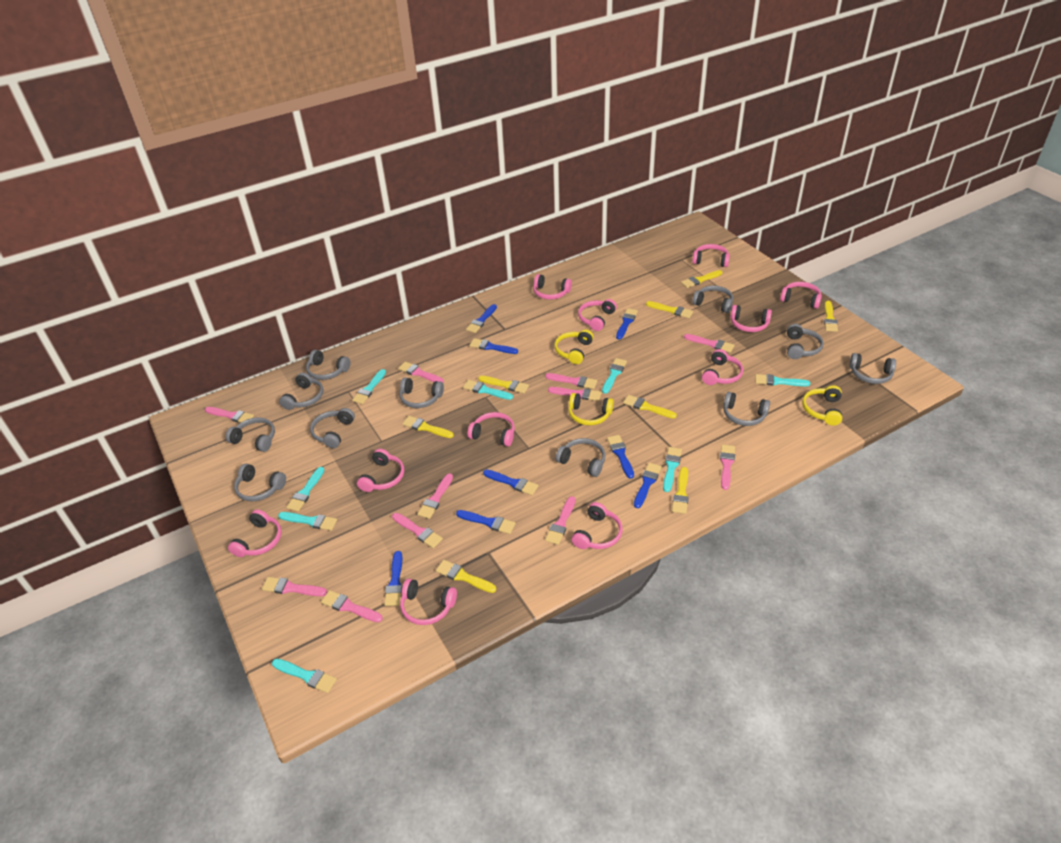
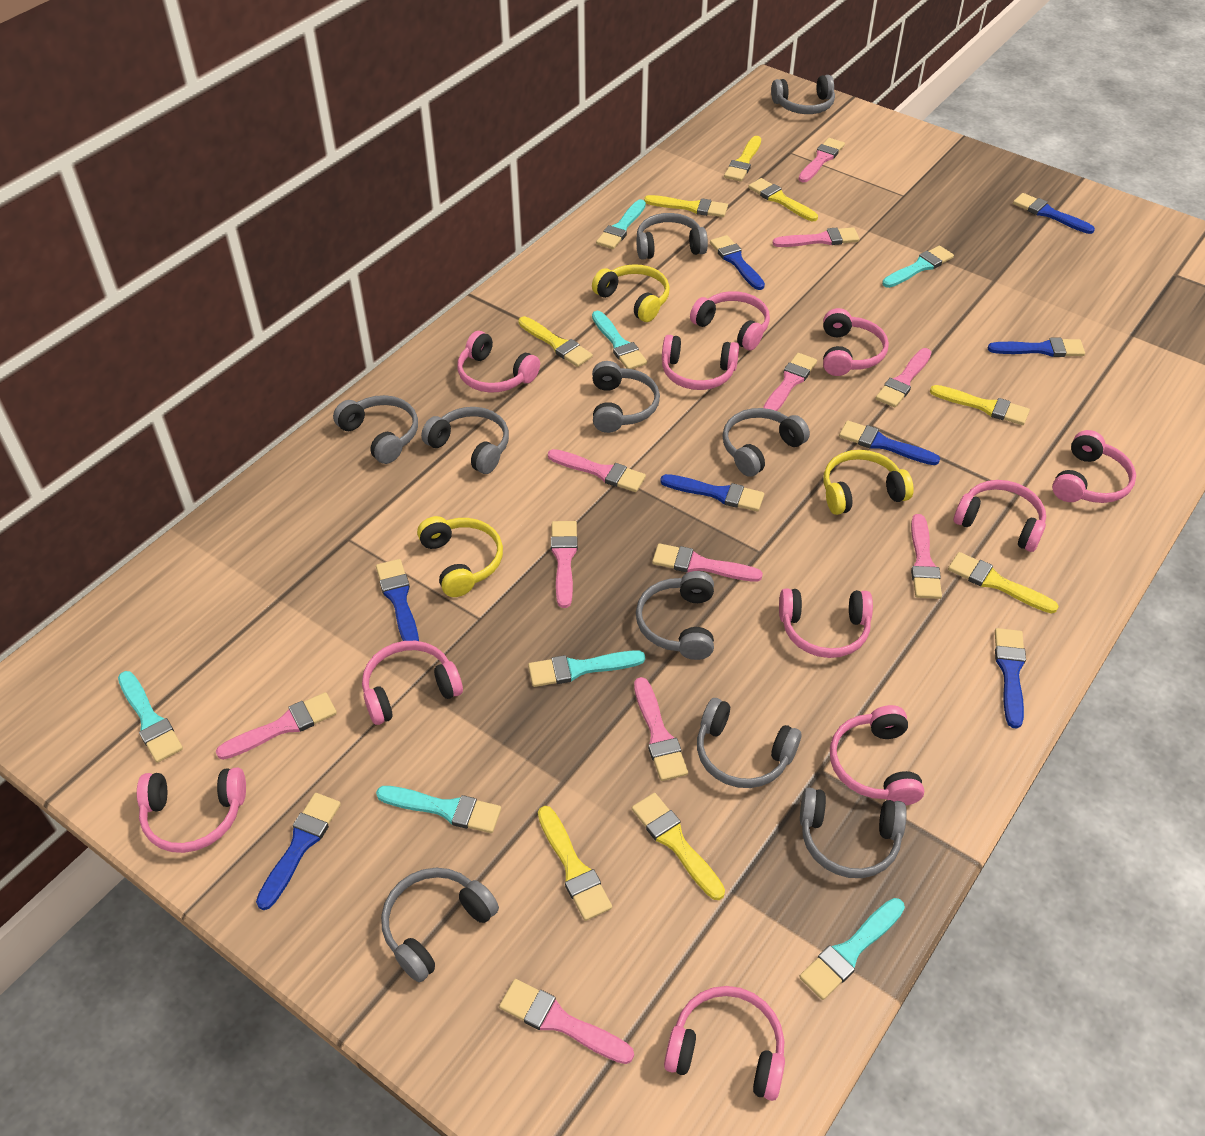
grey headphones: 11 -> 10
turquoise brush: 8 -> 7

